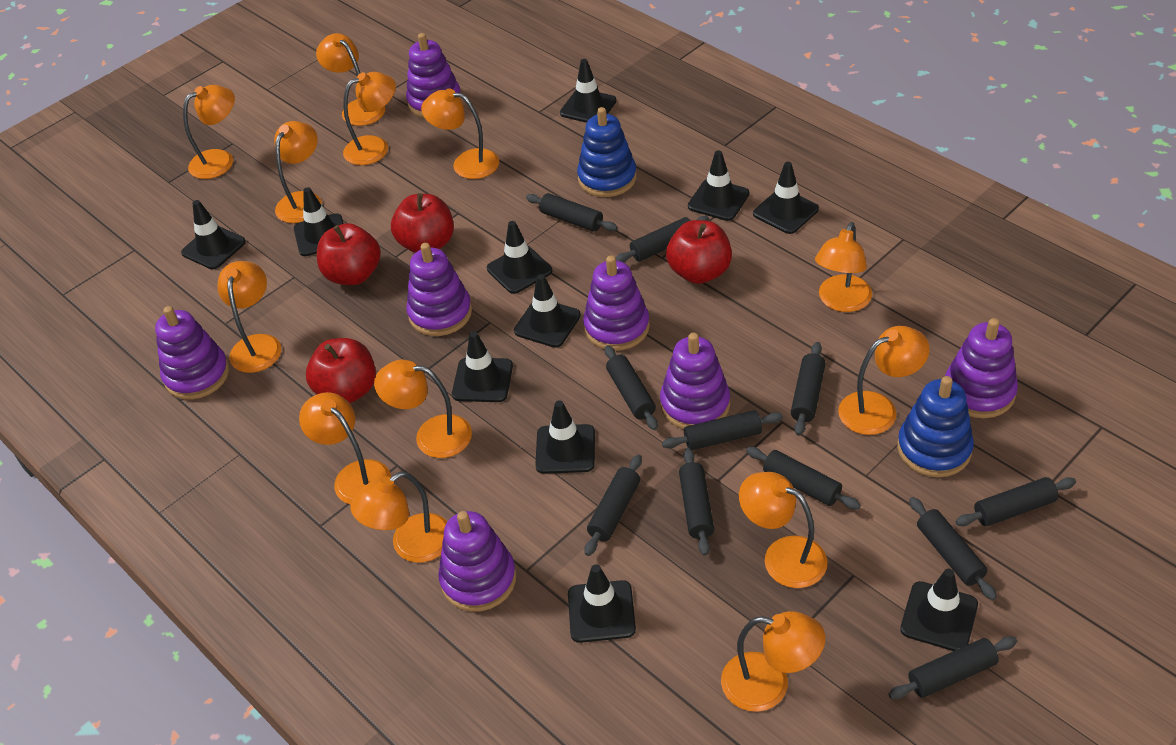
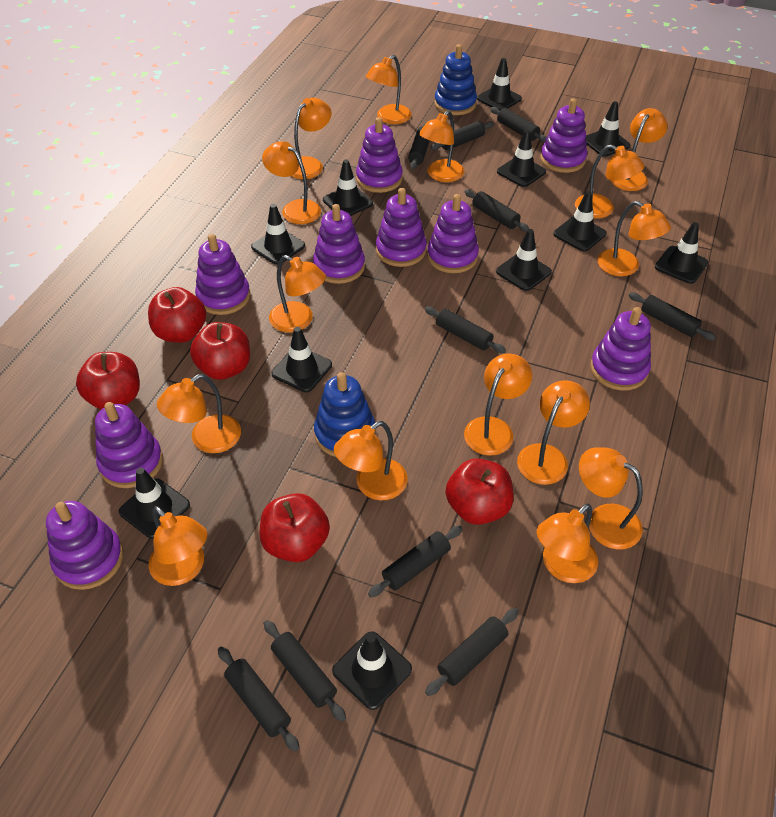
black rolling pin: 11 -> 10
orange lamp: 13 -> 15
purple stacking toy: 7 -> 9
red apple: 4 -> 5

